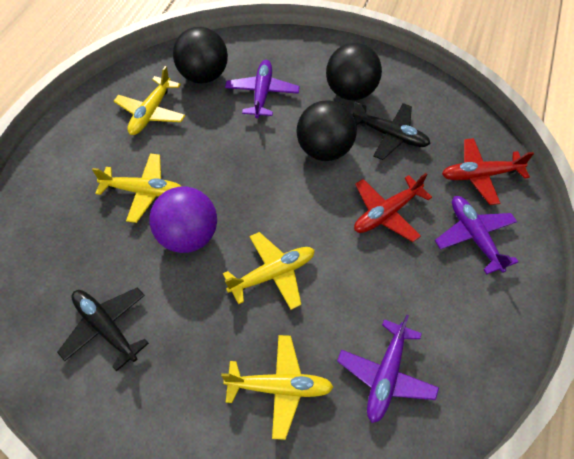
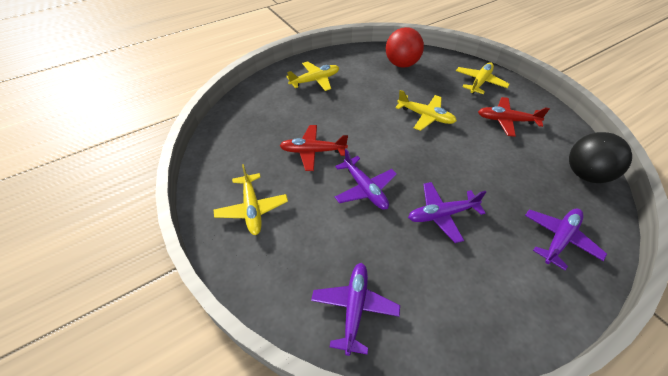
black ball: 3 -> 1
black plane: 2 -> 0
purple ball: 1 -> 0
purple plane: 3 -> 4
red ball: 0 -> 1

